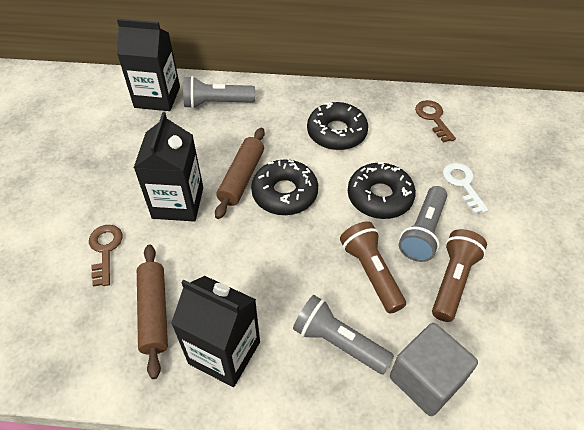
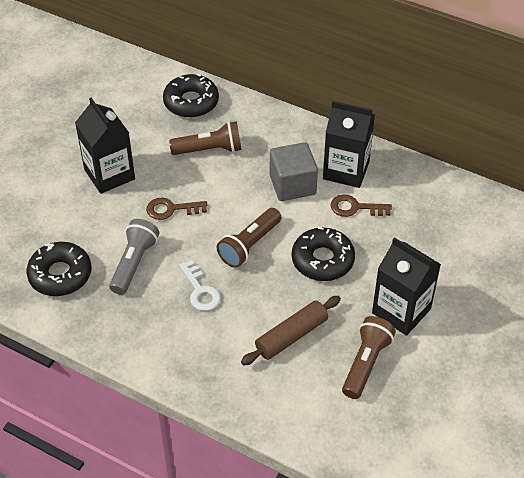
brown flashlight: 2 -> 3
brown rolling pin: 2 -> 1
grey flashlight: 3 -> 1

